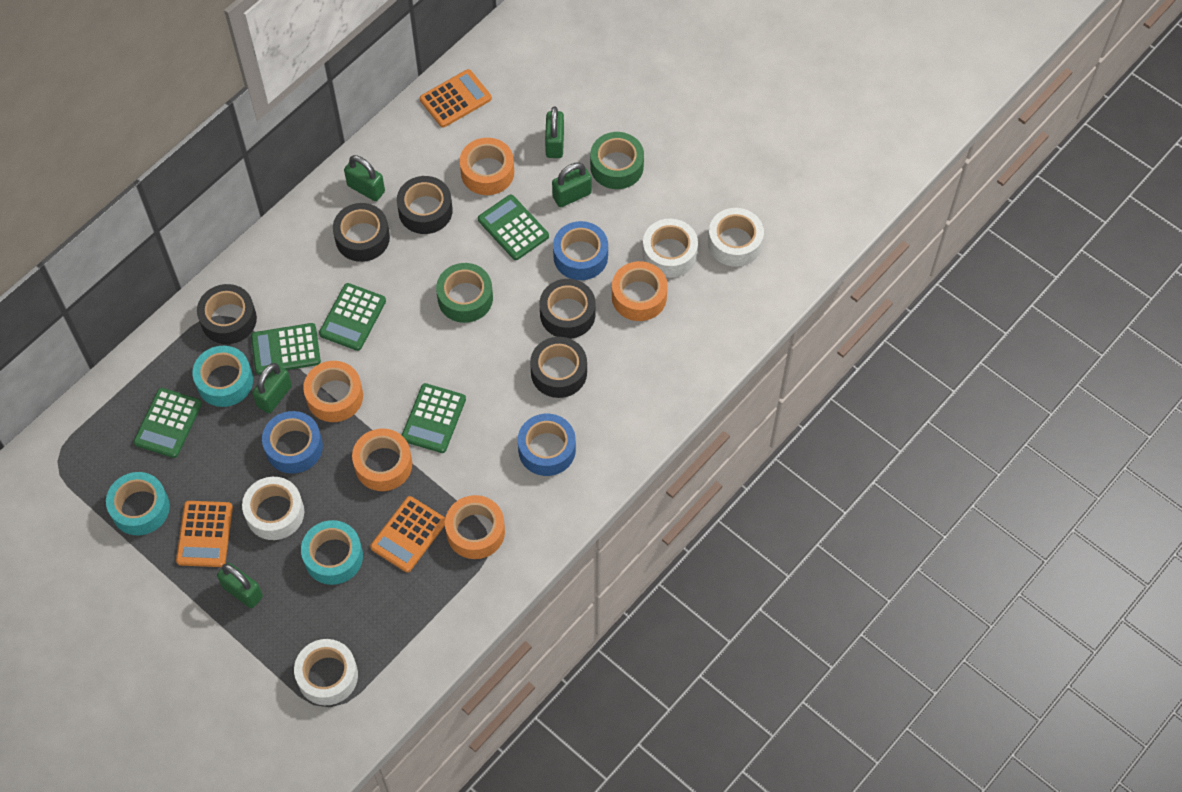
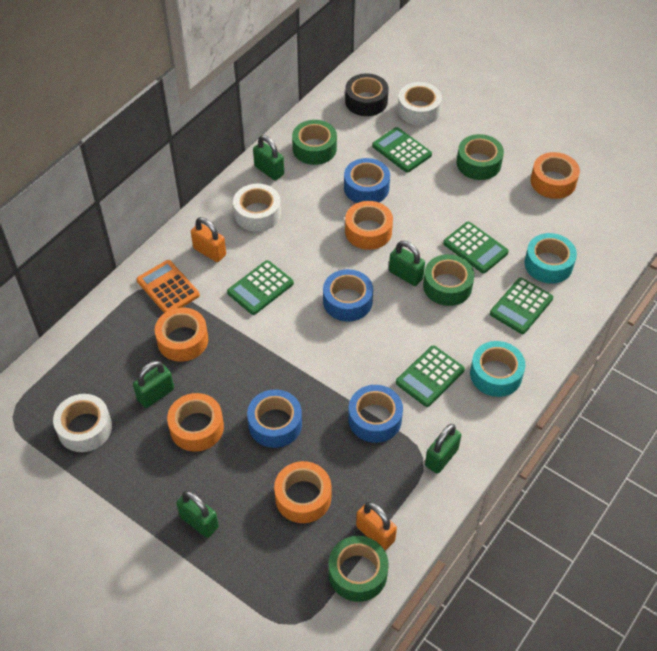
black tape: 5 -> 1
blue tape: 3 -> 4
green tape: 2 -> 4
orange calculator: 3 -> 1
orange padlock: 0 -> 2
turquoise tape: 3 -> 2
white tape: 4 -> 3

